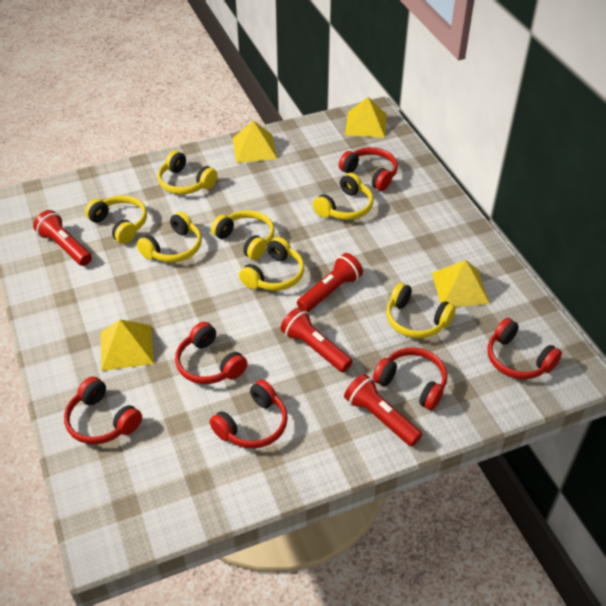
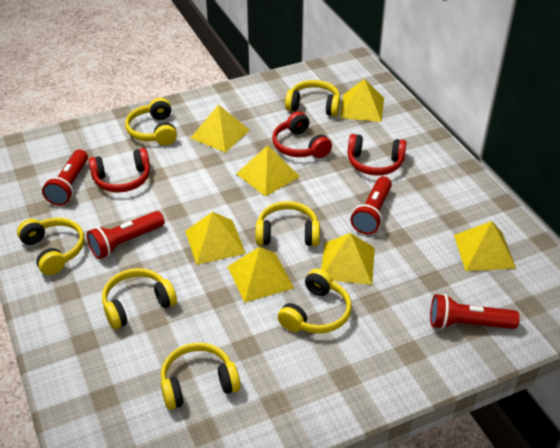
red headphones: 6 -> 3
yellow pyramid: 4 -> 7

